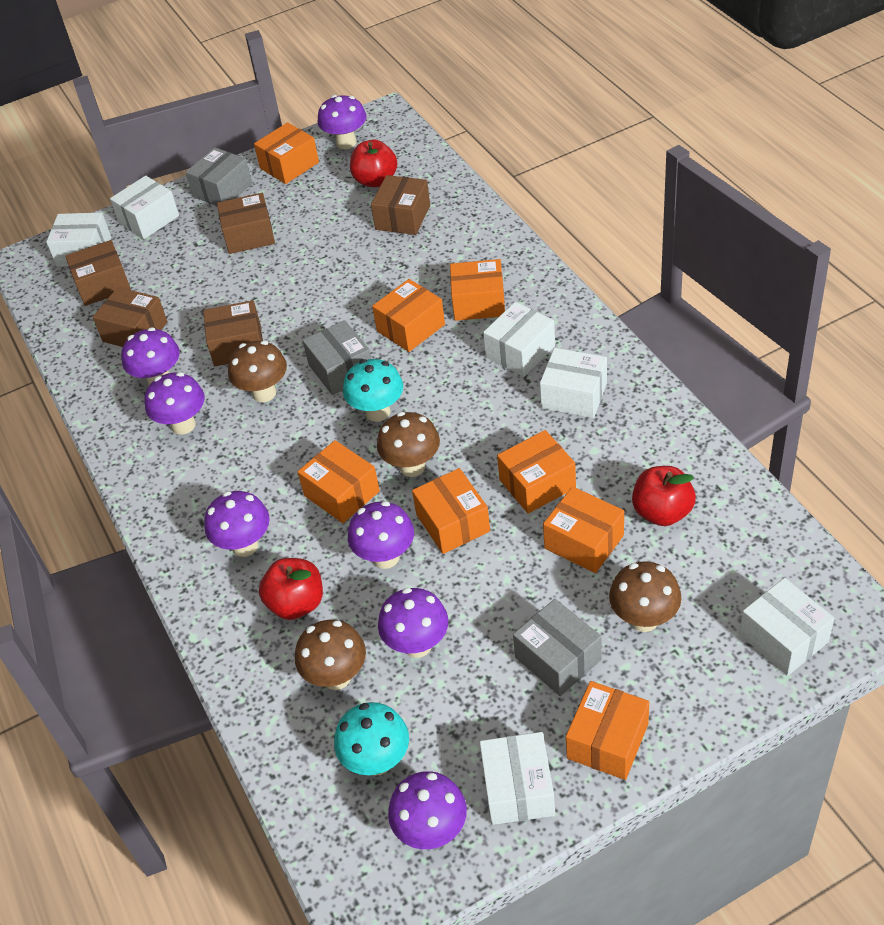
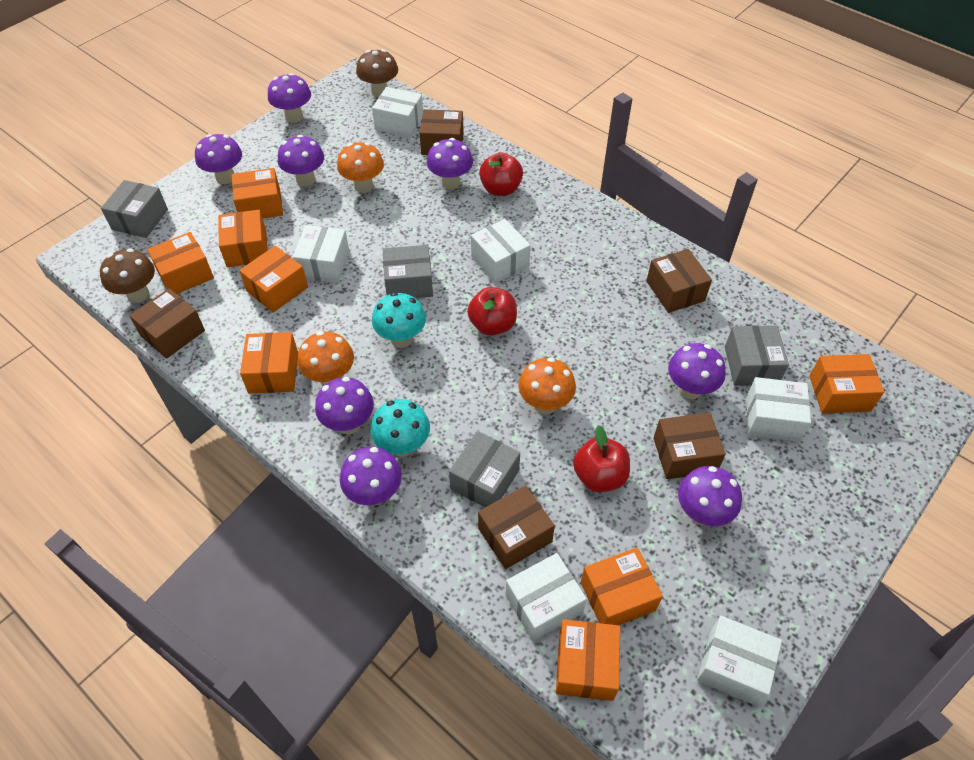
brown mushroom: 4 -> 2
grey box: 3 -> 4
orange mushroom: 0 -> 3
purple mushroom: 7 -> 8

